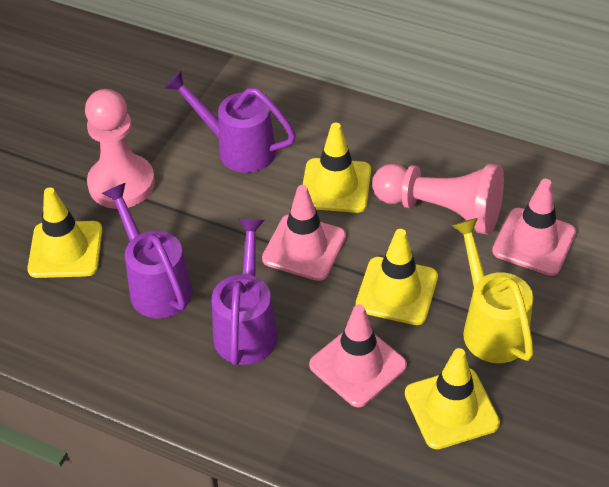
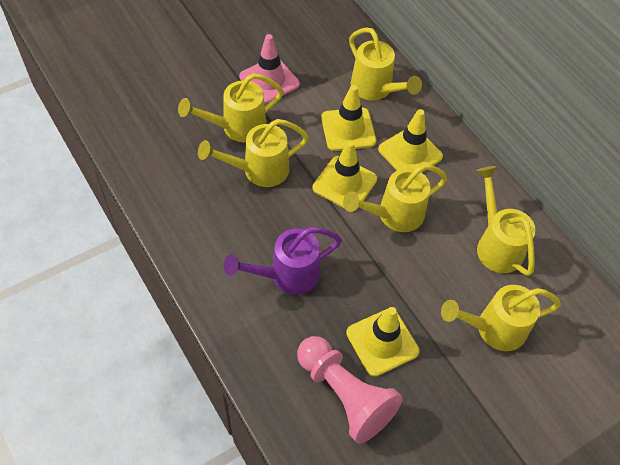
pink pawn: 2 -> 1
pink traffic cone: 3 -> 1
purple watering can: 3 -> 1
yellow watering can: 1 -> 6

